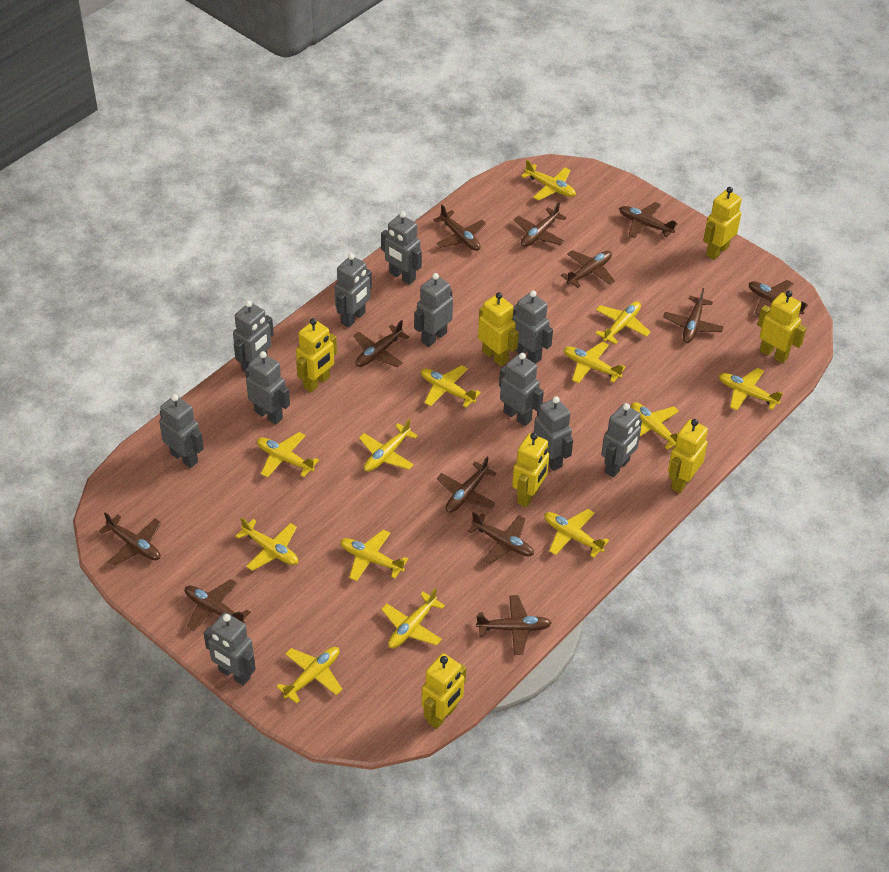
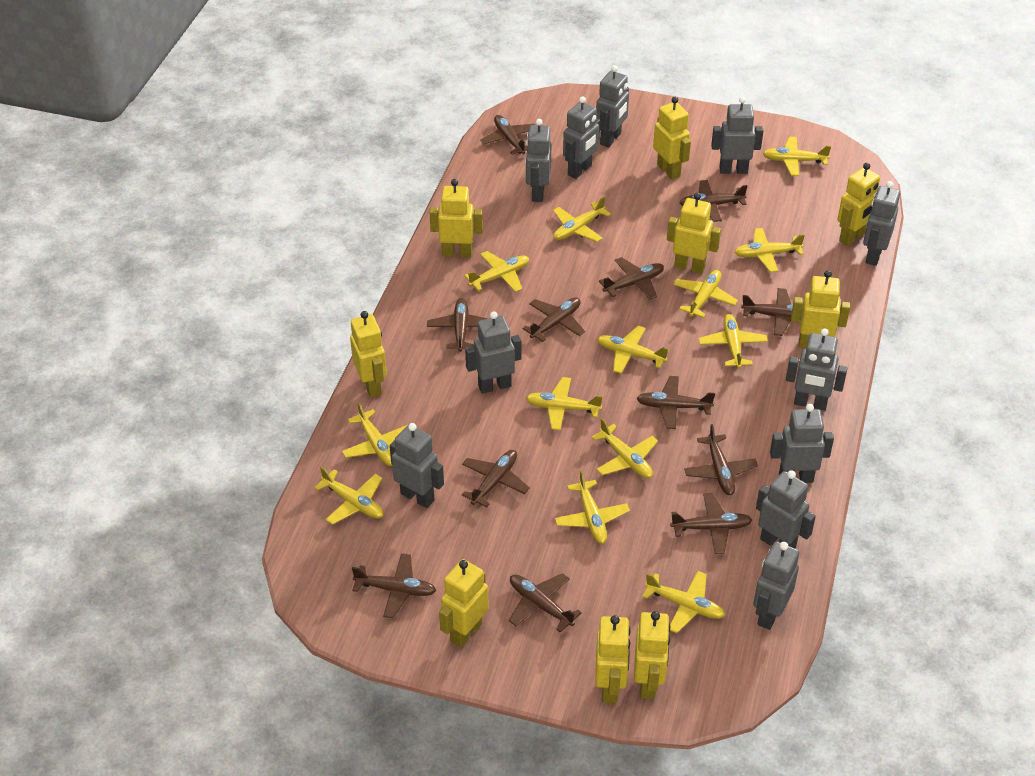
yellow robot: 7 -> 9

